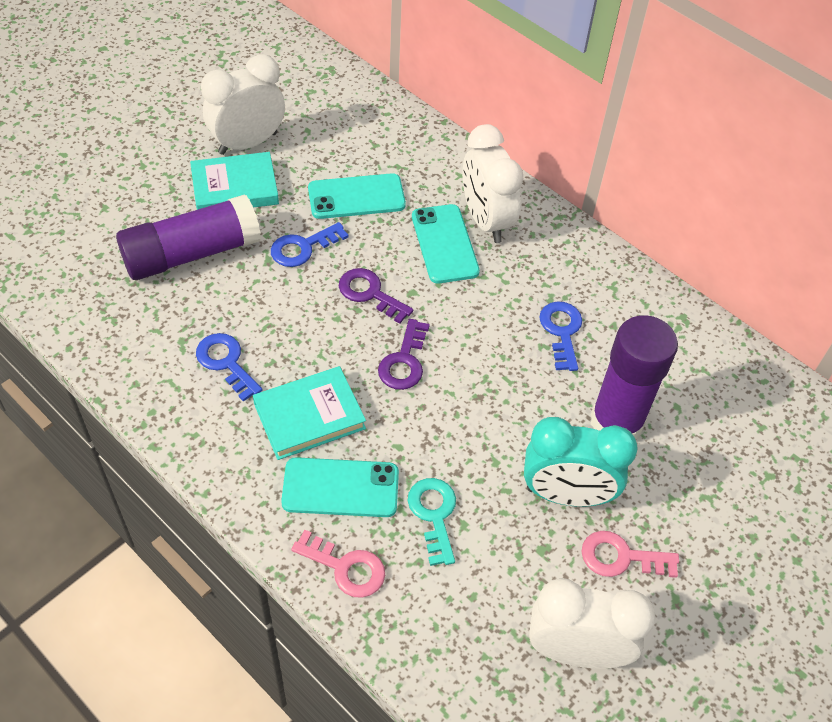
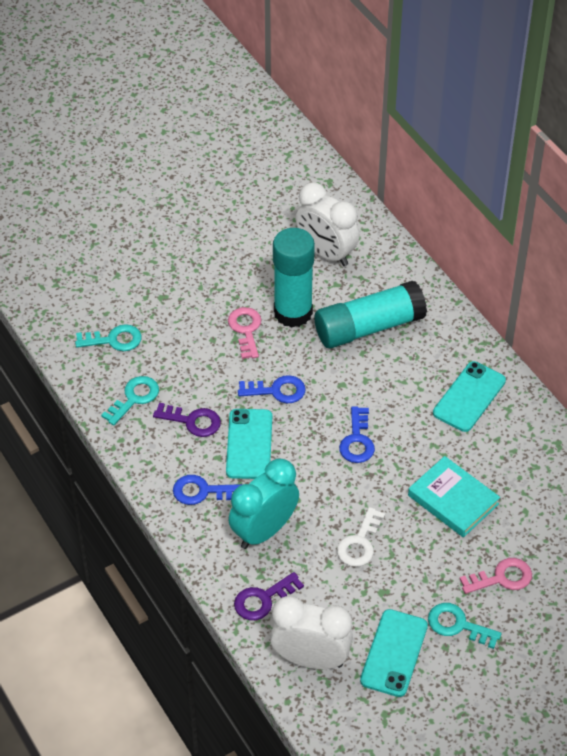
purple glue stick: 2 -> 0
turquoise book: 2 -> 1
turquoise glue stick: 0 -> 2
turquoise key: 1 -> 3
white clock: 3 -> 2
white key: 0 -> 1

